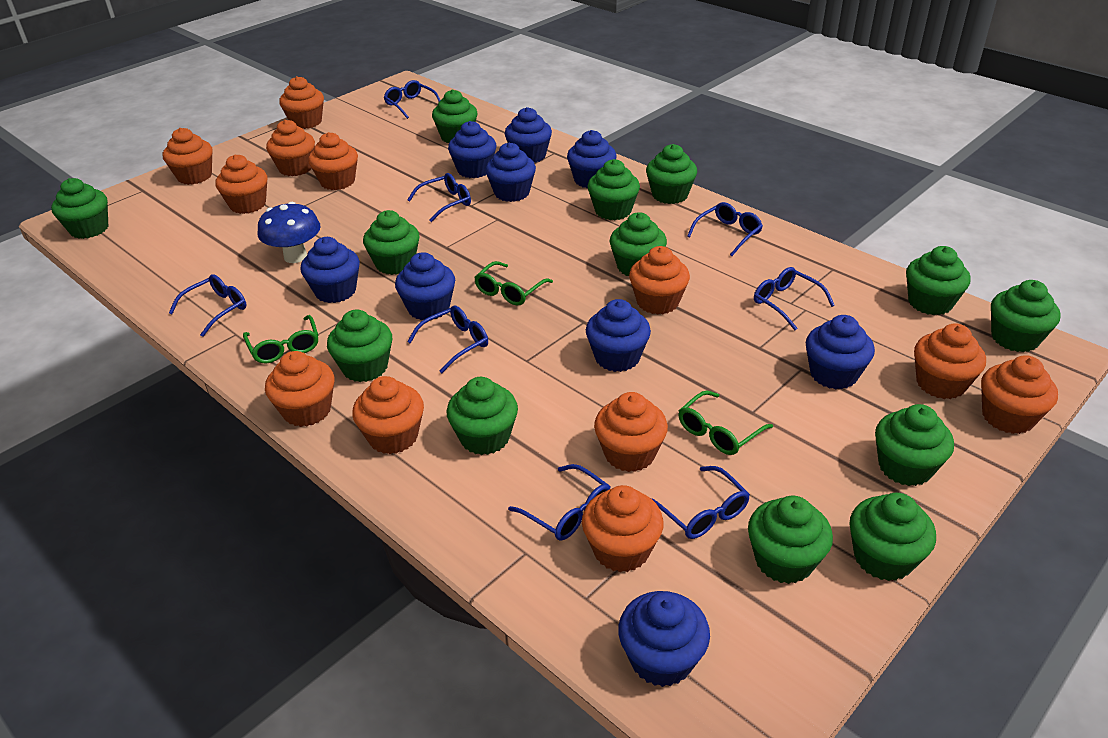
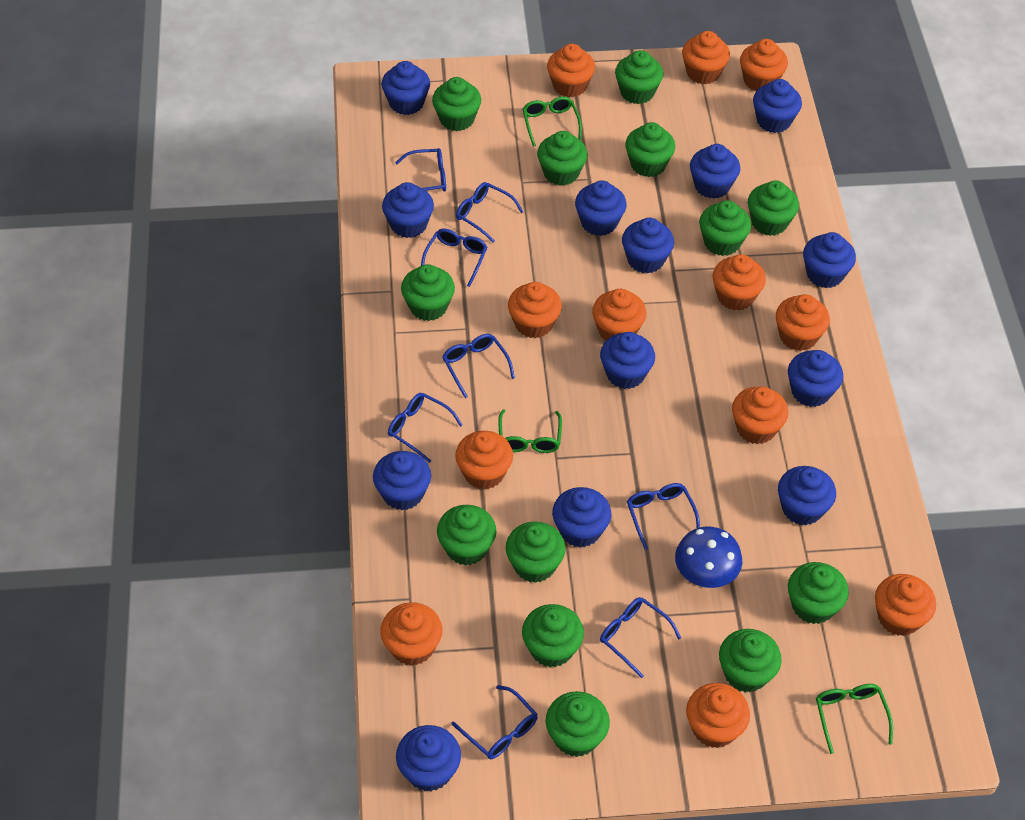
blue cupcake: 9 -> 13

